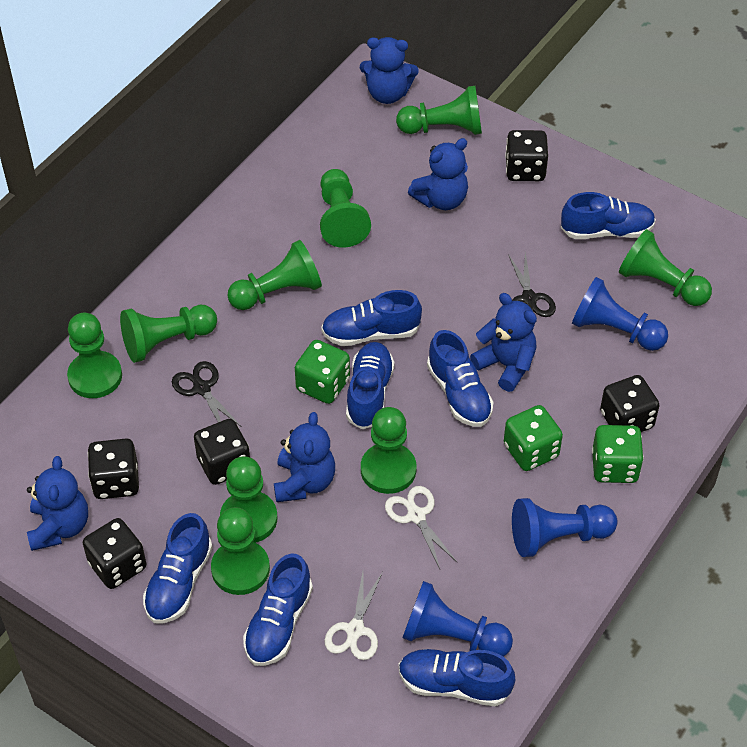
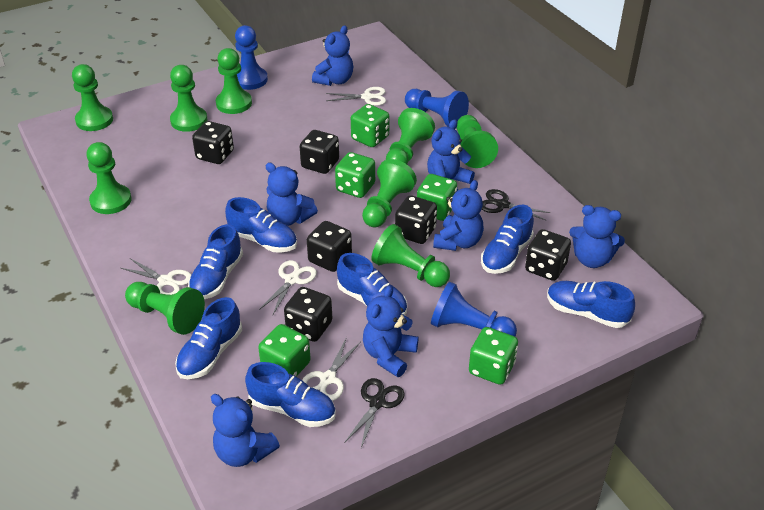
black dice: 5 -> 6
blue teddy bear: 5 -> 7
green dice: 3 -> 5
white scissors: 2 -> 4

